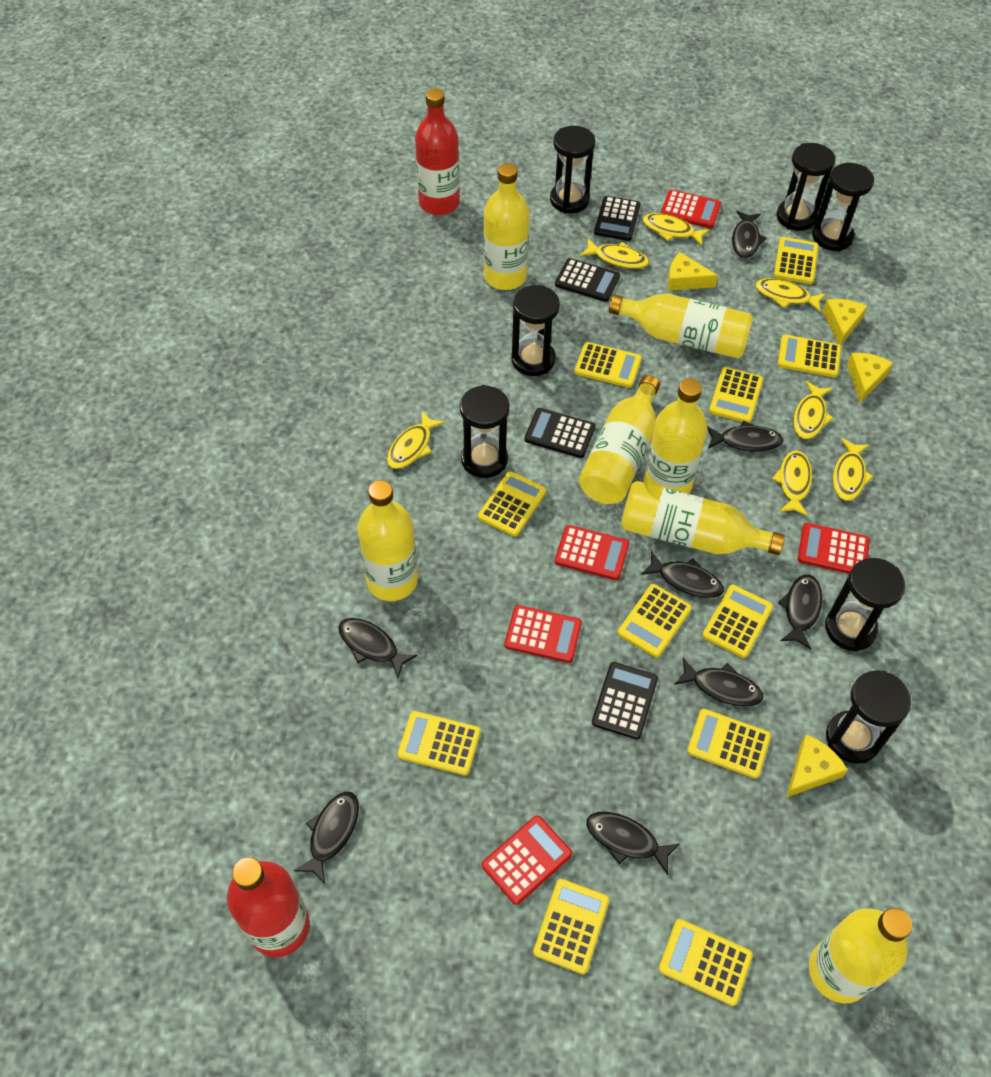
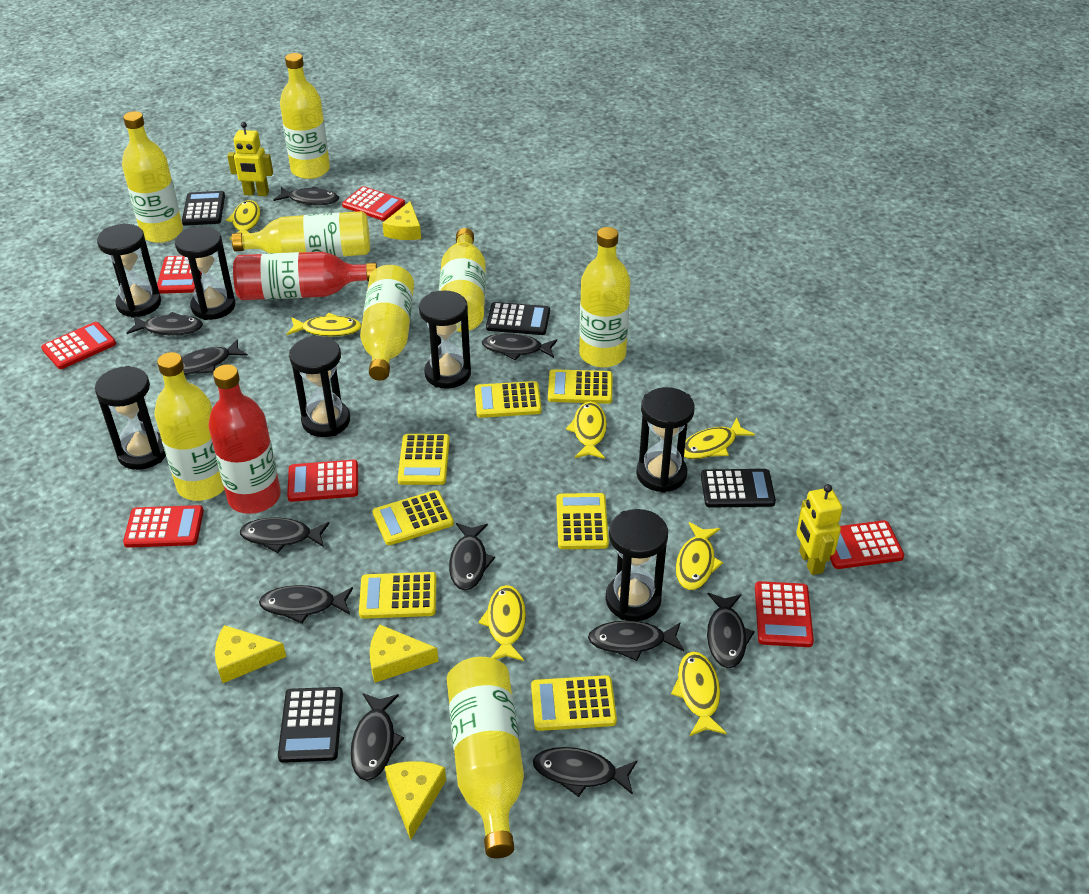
black fish: 8 -> 11
red calculator: 5 -> 7
yellow bottle: 7 -> 8
yellow calculator: 11 -> 7
yellow robot: 0 -> 2

